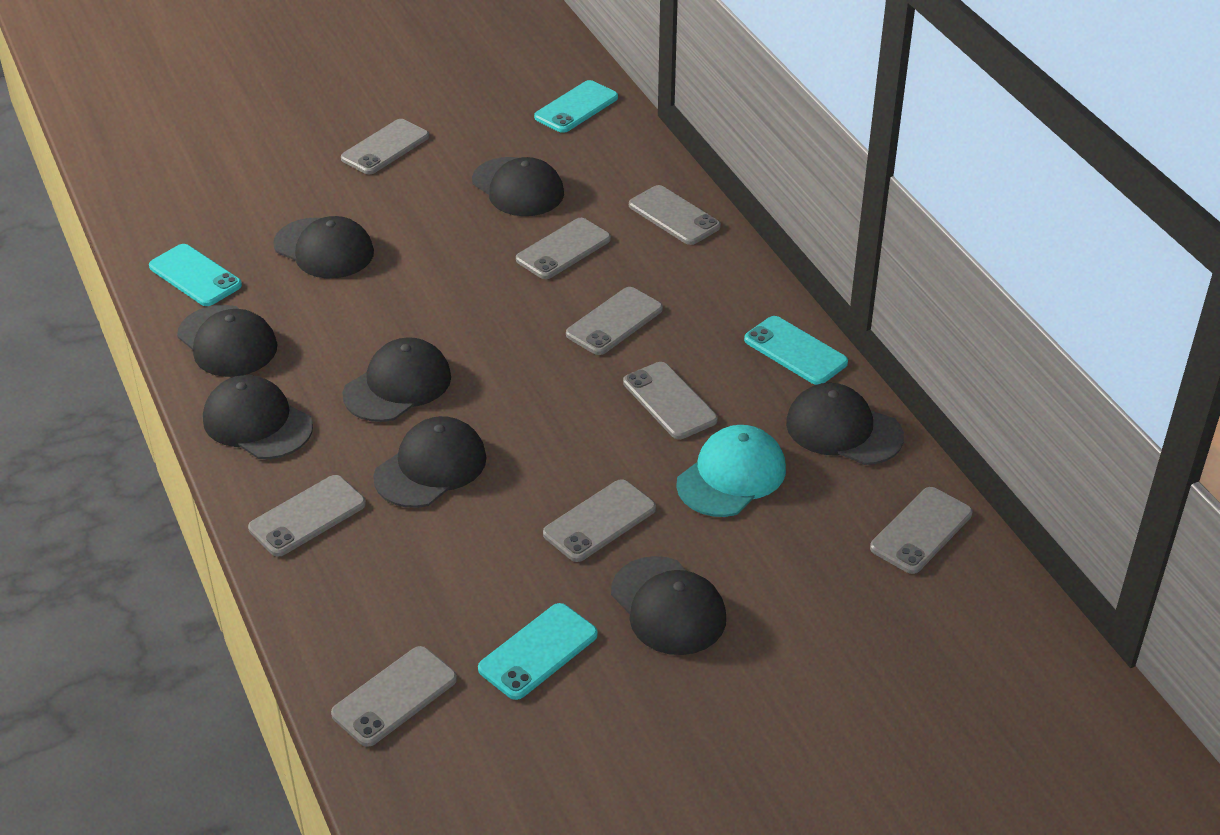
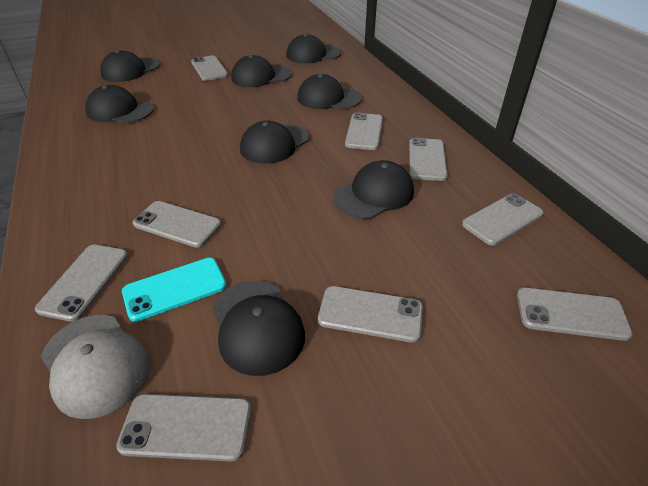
grey cap: 0 -> 1
turquoise cap: 1 -> 0
turquoise phone: 4 -> 1

